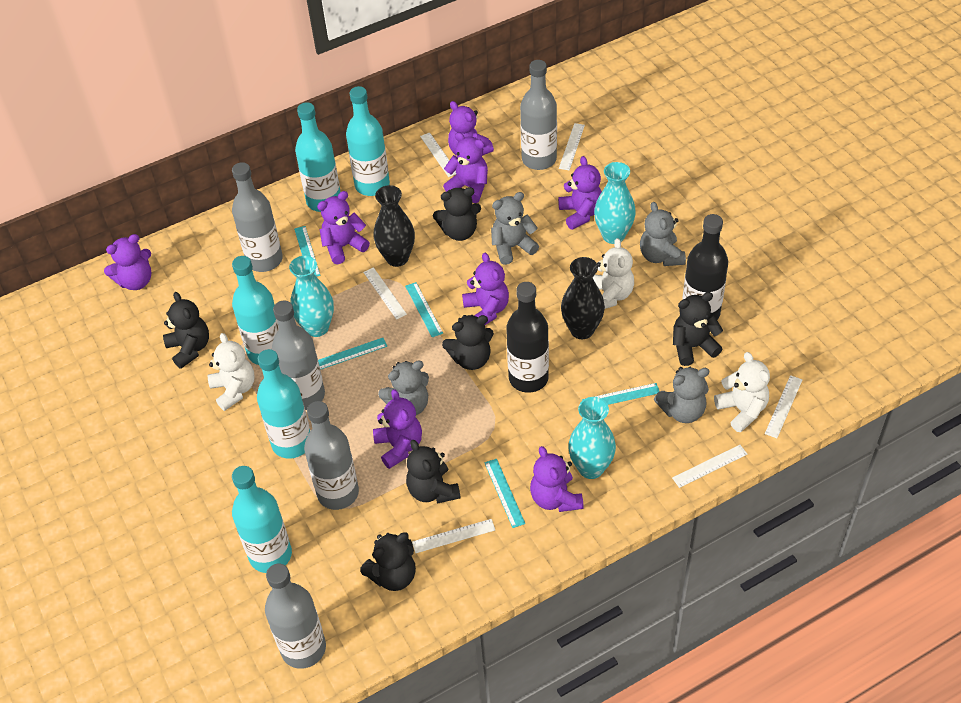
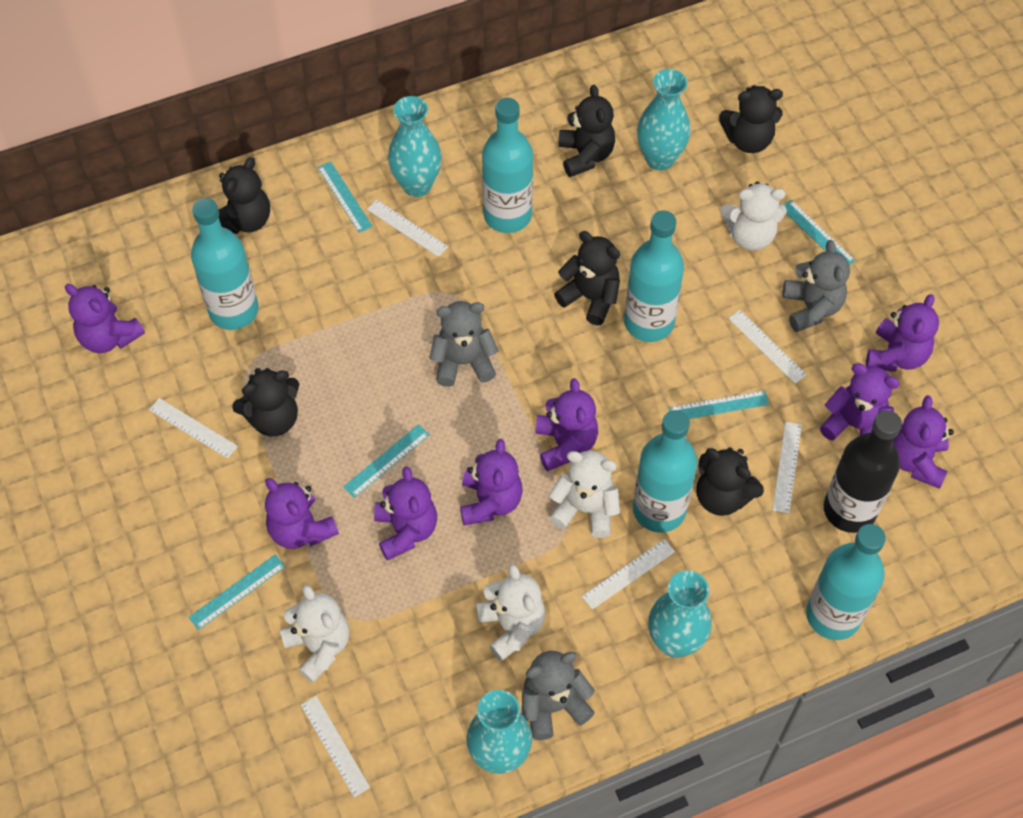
black bottle: 2 -> 1
black vase: 2 -> 0
grey bottle: 5 -> 0
grey teddy bear: 4 -> 3
turquoise vase: 3 -> 4
white teddy bear: 3 -> 4

